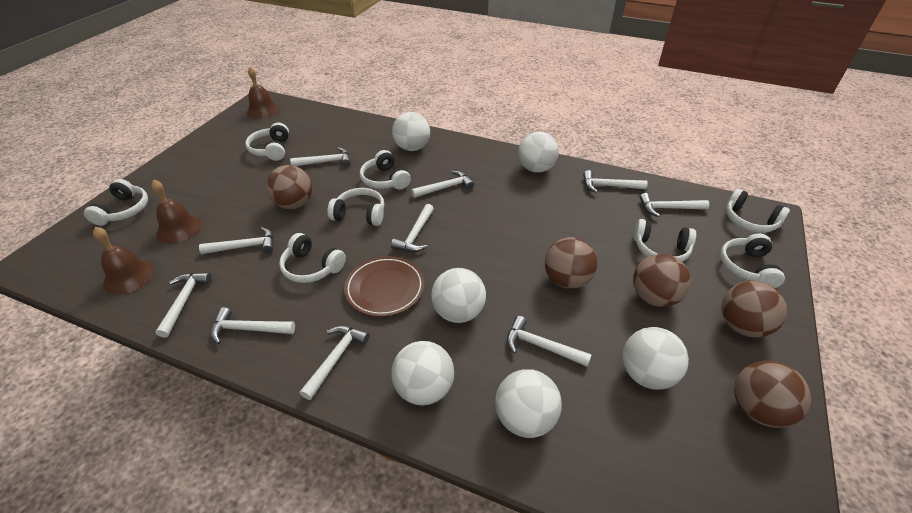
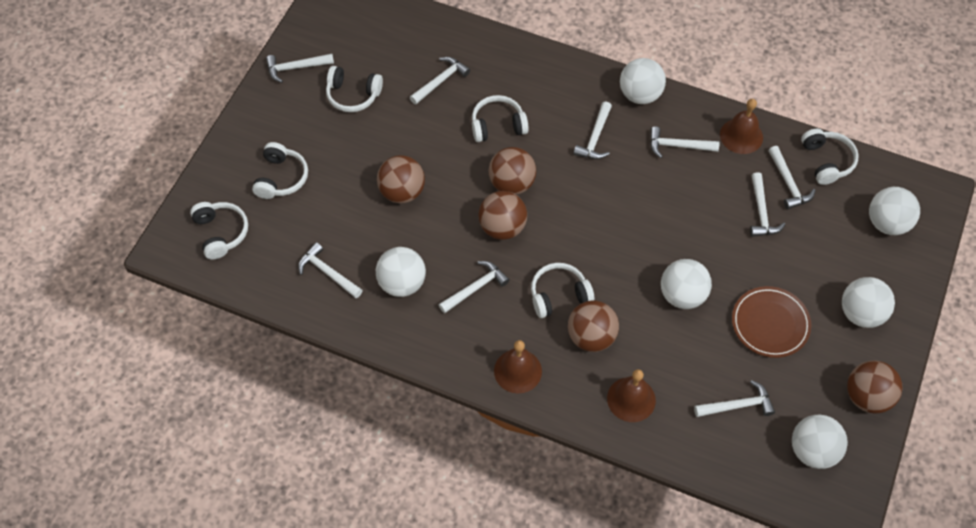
white hammer: 10 -> 9
white headphones: 8 -> 6

